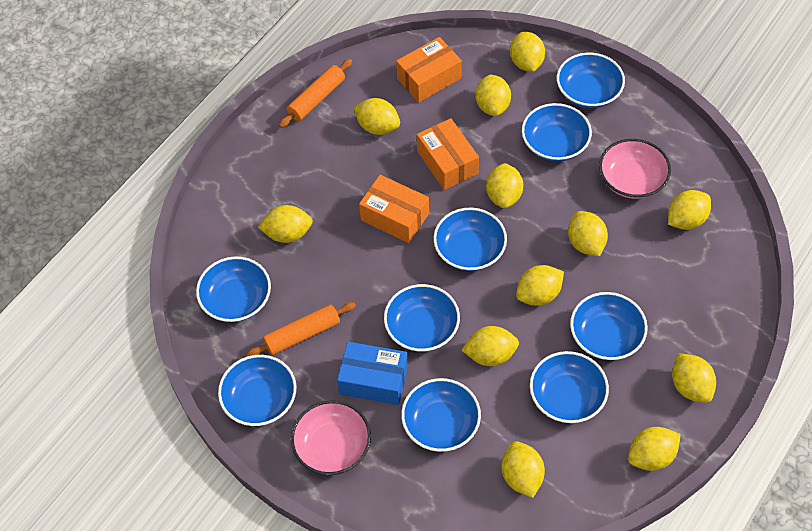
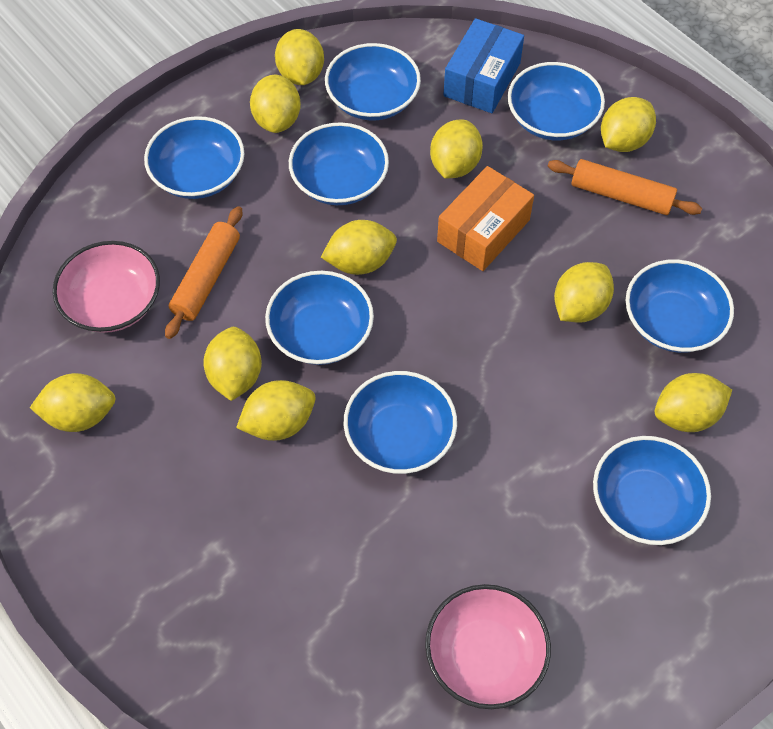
blue bowl: 9 -> 8
orange box: 3 -> 1
yellow lemon: 12 -> 10

